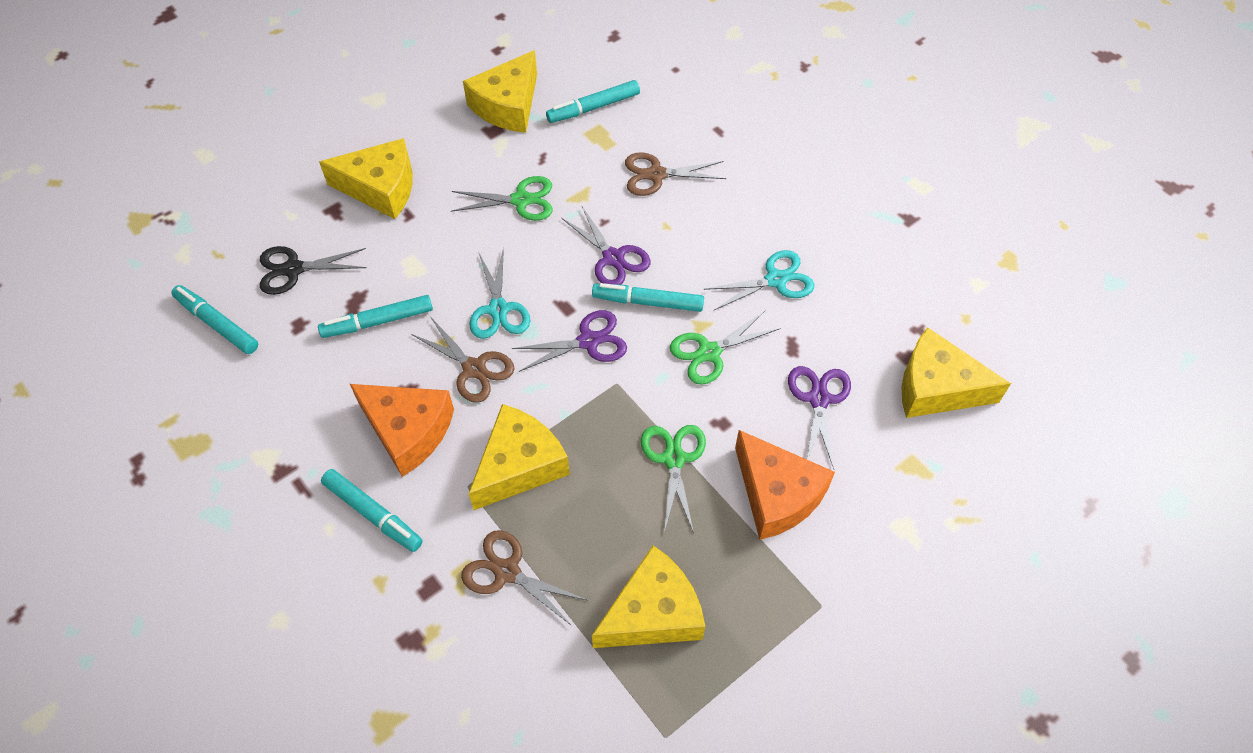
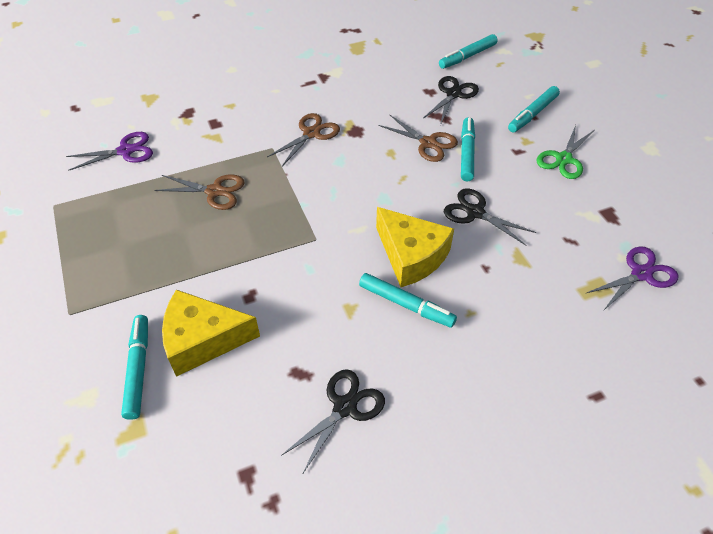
black scissors: 1 -> 3
green scissors: 3 -> 1
orange cheese: 2 -> 0
purple scissors: 3 -> 2
turquoise scissors: 2 -> 0
yellow cheese: 5 -> 2

